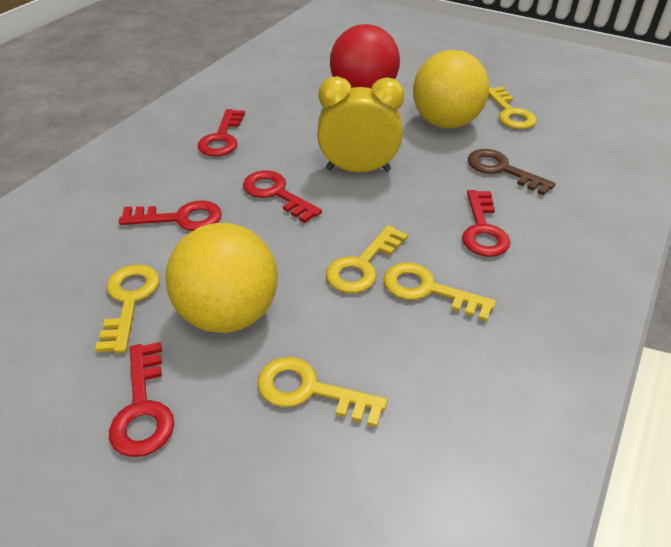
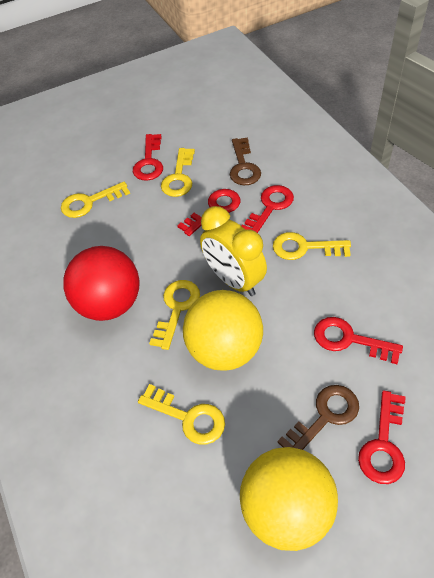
brown key: 1 -> 2

